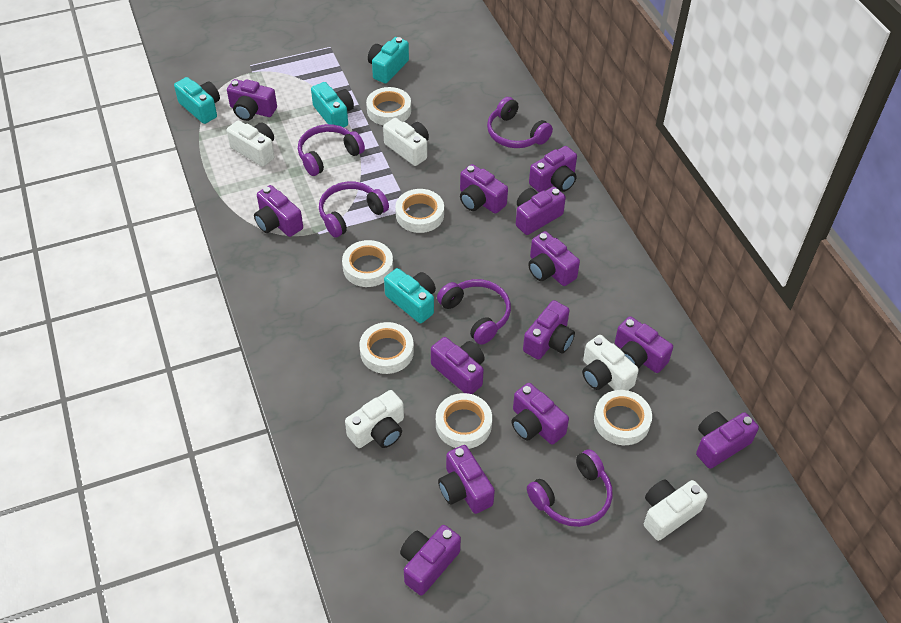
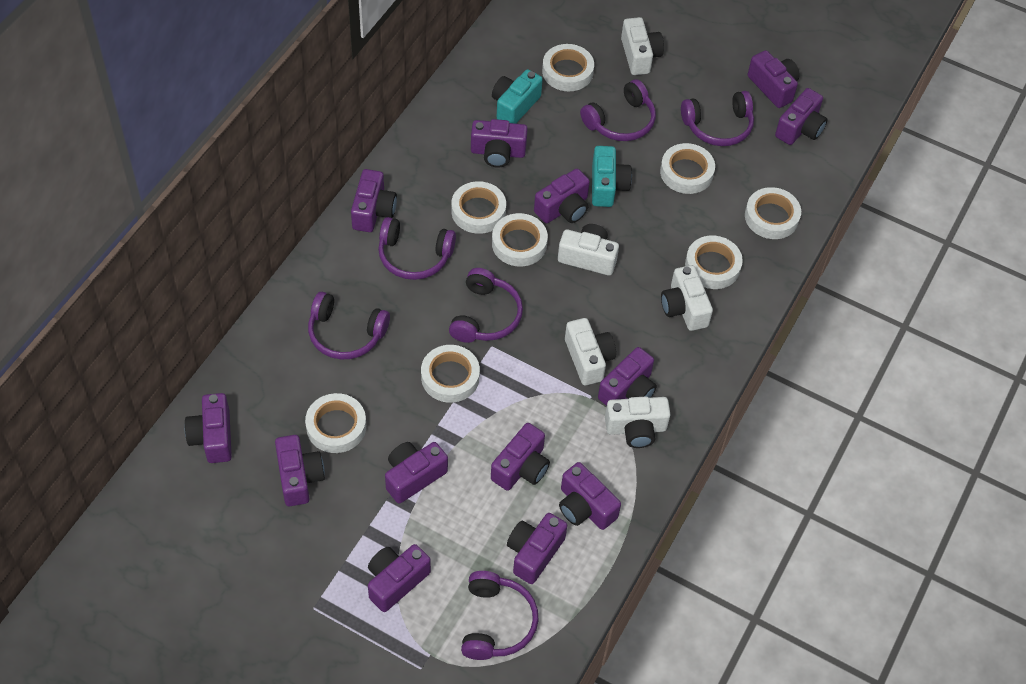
purple headphones: 5 -> 6
turquoise camera: 4 -> 2
white tape: 6 -> 8

